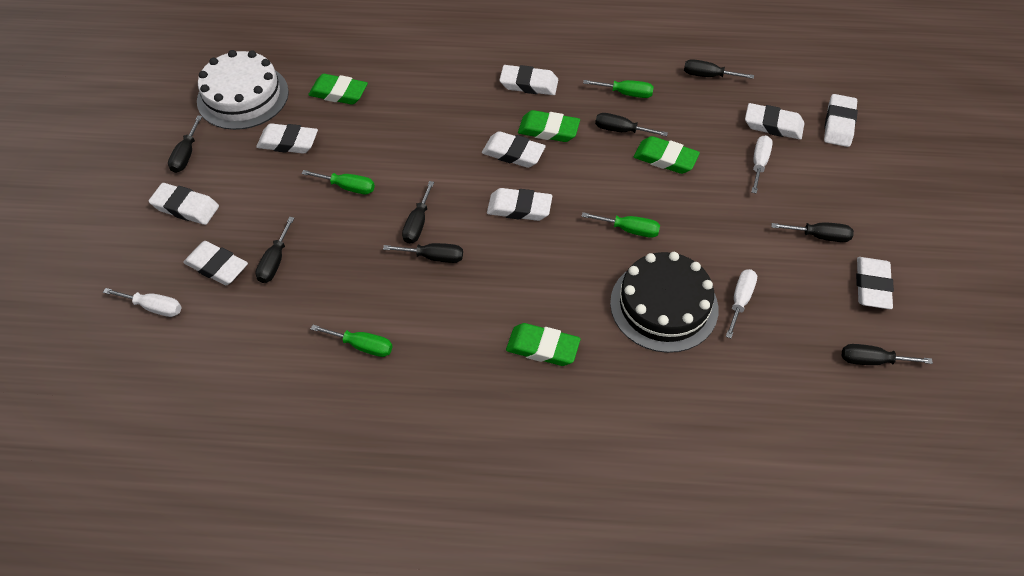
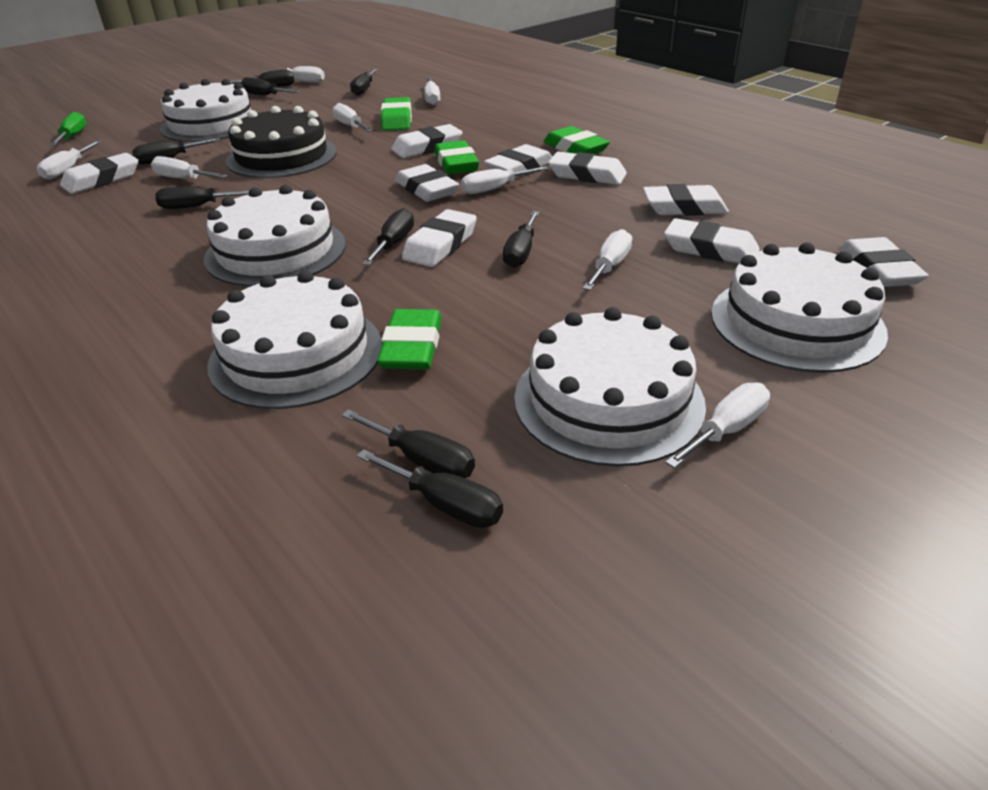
black screwdriver: 8 -> 9
green screwdriver: 4 -> 1
white cake: 1 -> 5
white screwdriver: 3 -> 8

